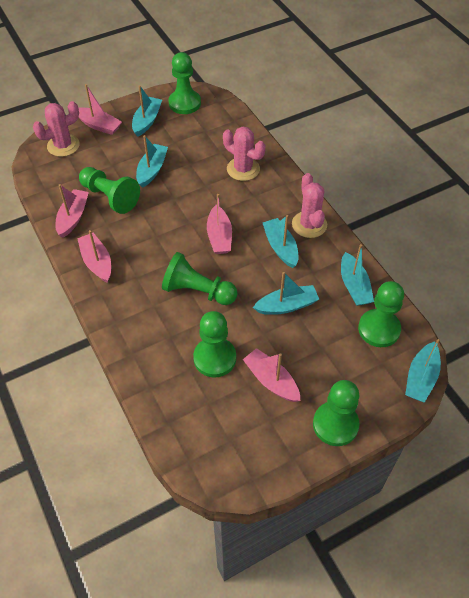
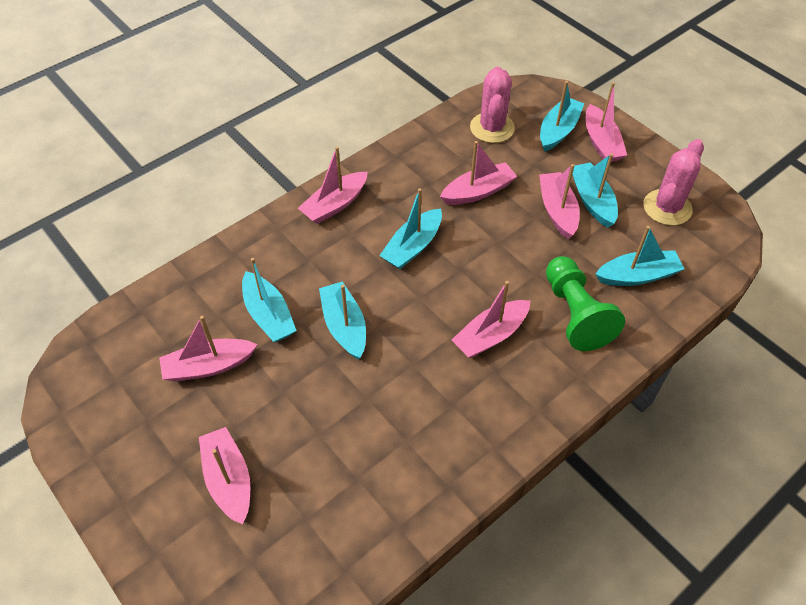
green pawn: 6 -> 1
pink boat: 5 -> 7
pink cactus: 3 -> 2

